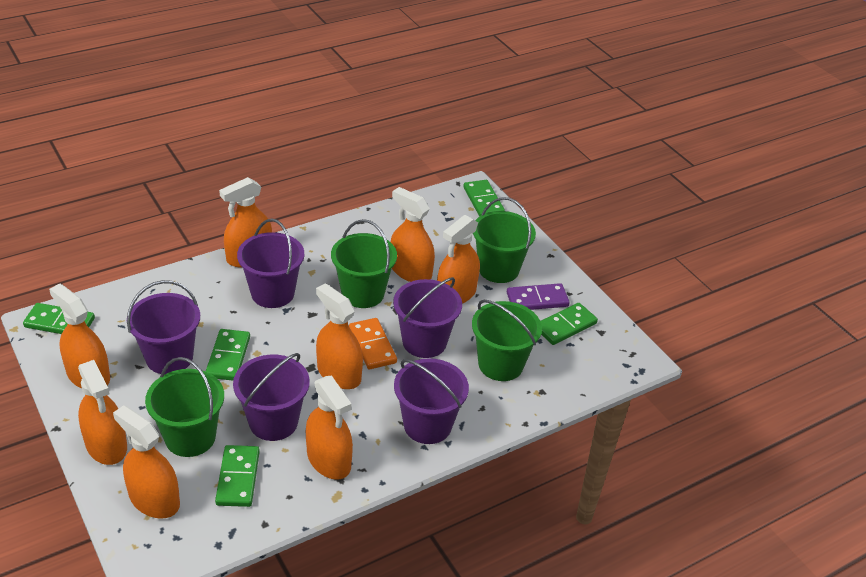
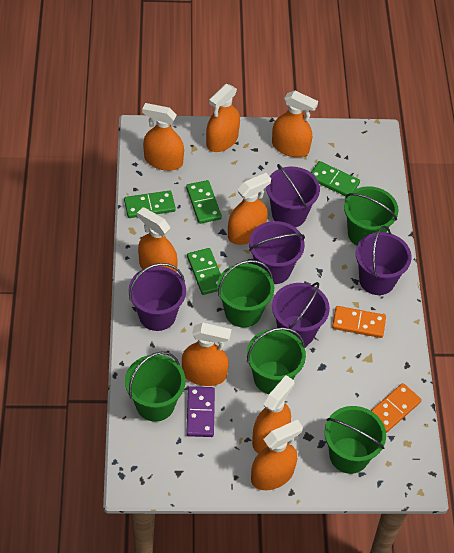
green bucket: 4 -> 5
green domino: 5 -> 4
orange domino: 1 -> 2

